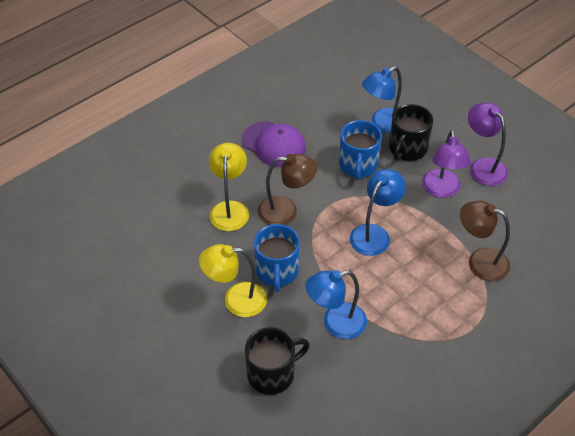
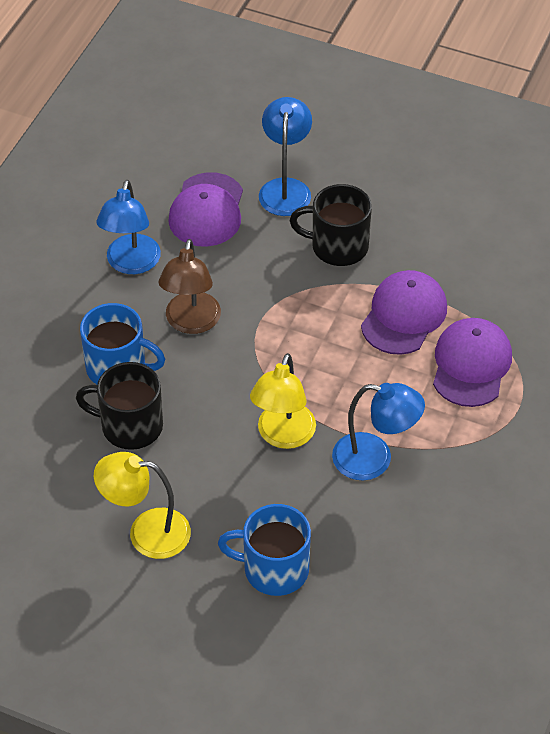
brown lamp: 2 -> 1
purple cap: 1 -> 3
purple lamp: 2 -> 0

